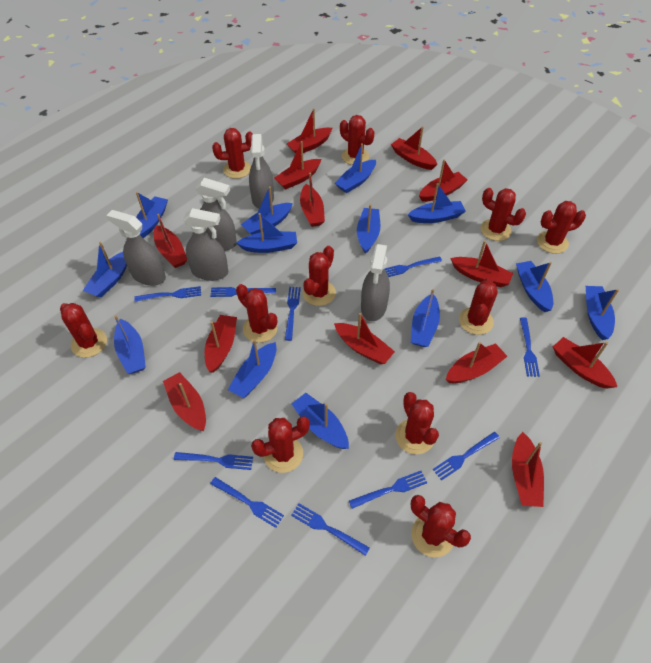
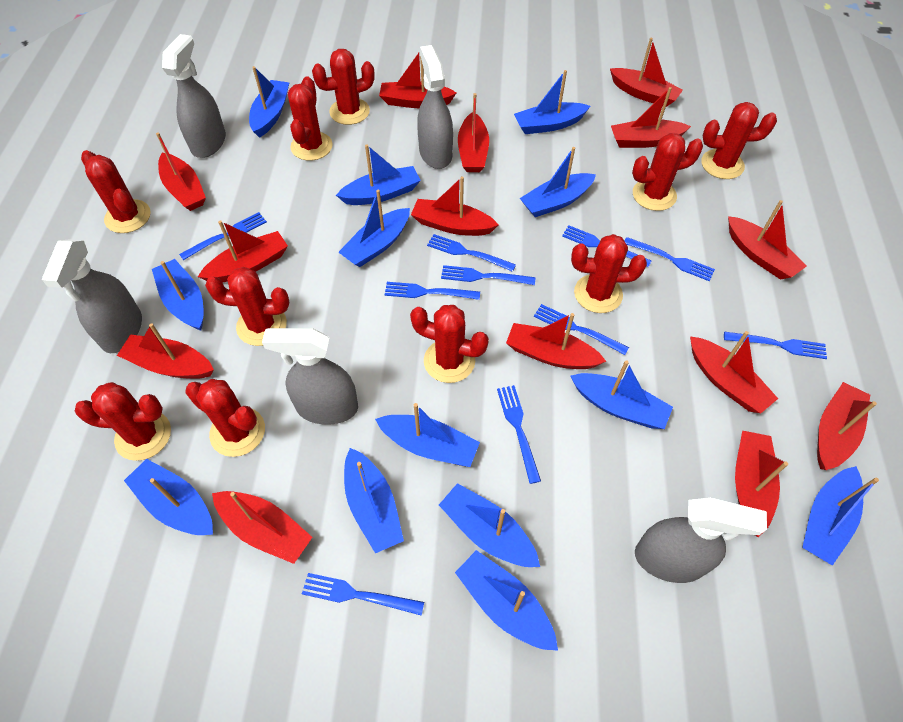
red boat: 13 -> 14
red cactus: 11 -> 10

